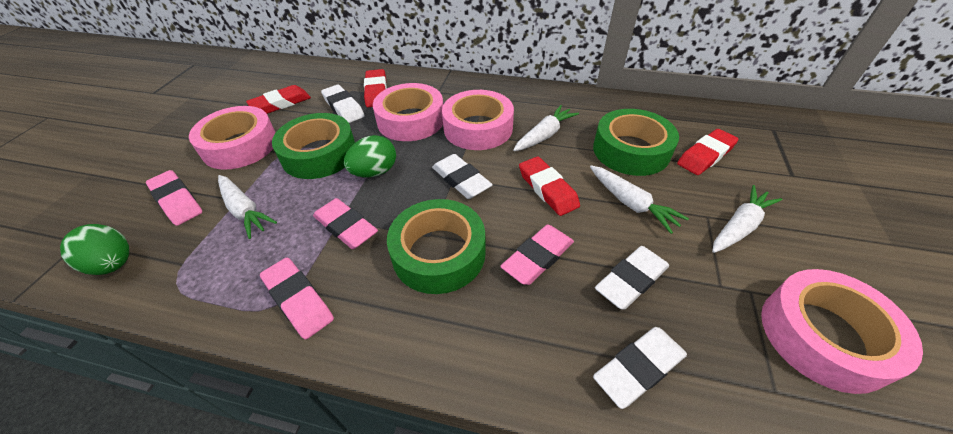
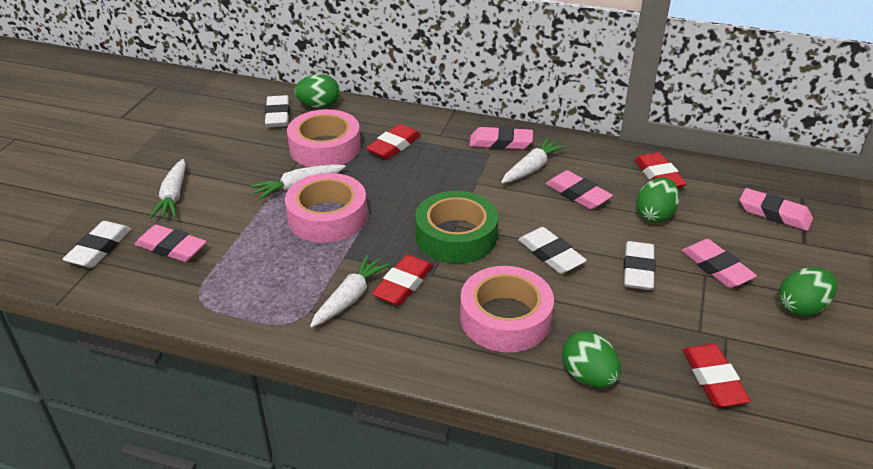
green egg: 2 -> 4
green tape: 3 -> 1
pink eraser: 4 -> 5
pink tape: 4 -> 3

